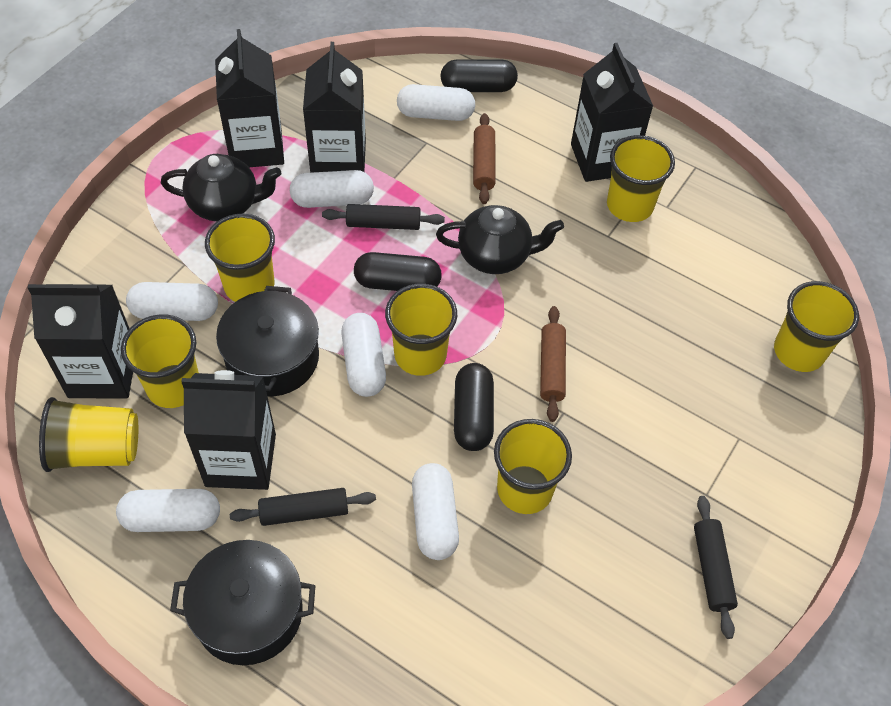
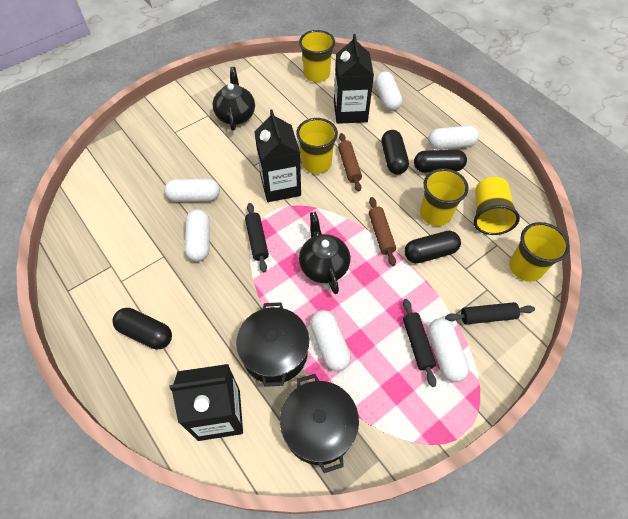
black capsule: 3 -> 4
black carton: 5 -> 3
yellow cup: 7 -> 5

